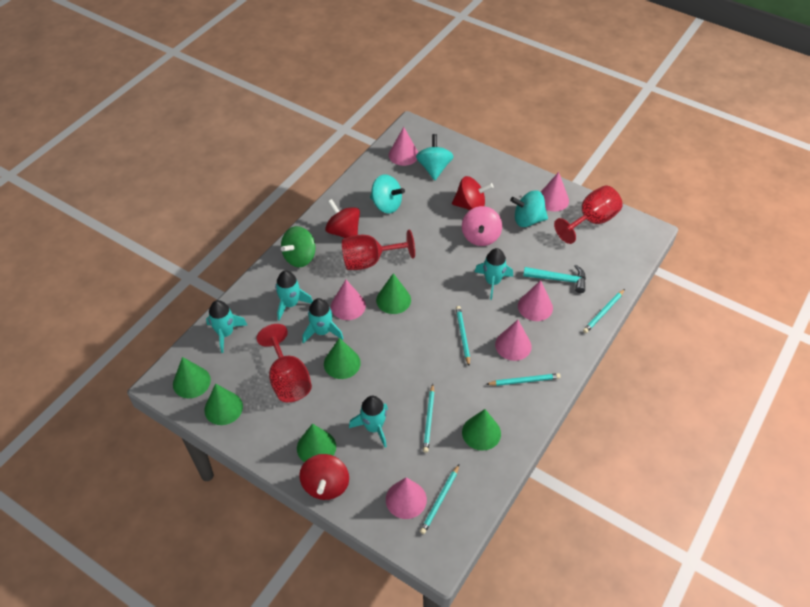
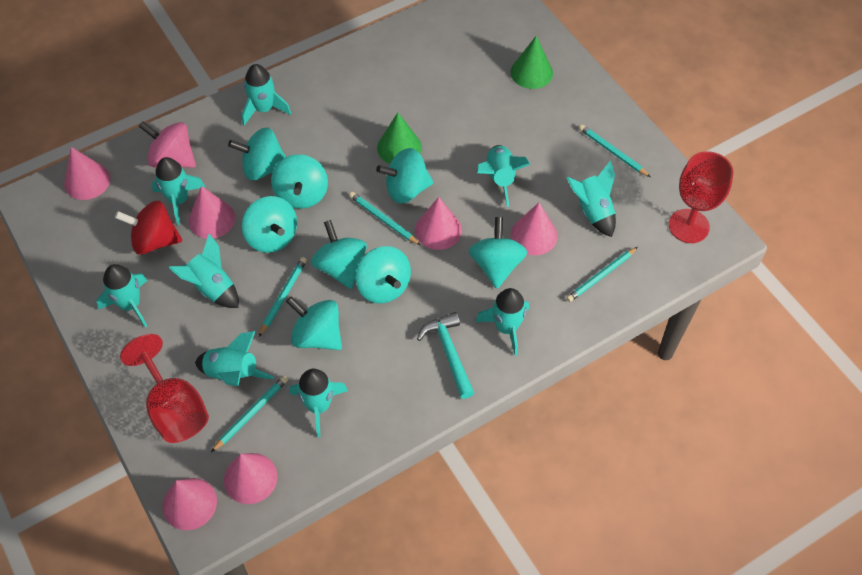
green cone: 6 -> 2
green spinning top: 1 -> 0
red goblet: 3 -> 2
red spinning top: 3 -> 1
turquoise rocket: 5 -> 9
turquoise spinning top: 3 -> 8

